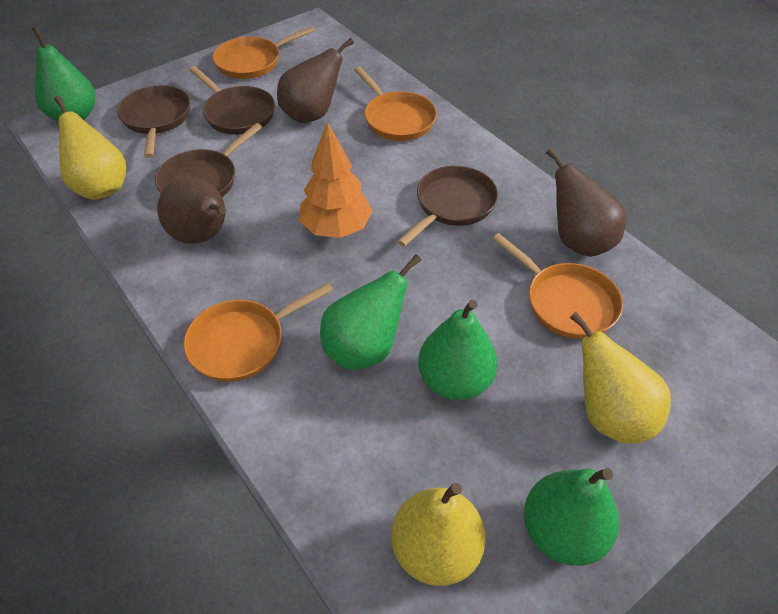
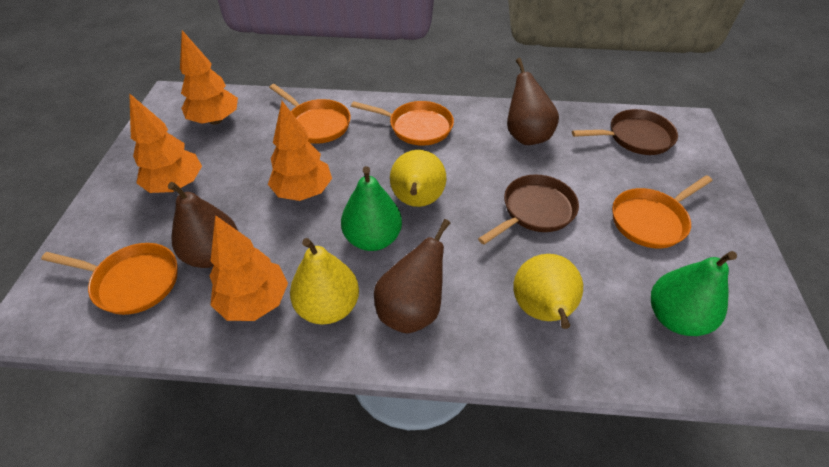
brown pan: 4 -> 2
green pear: 4 -> 2
orange tree: 1 -> 4

